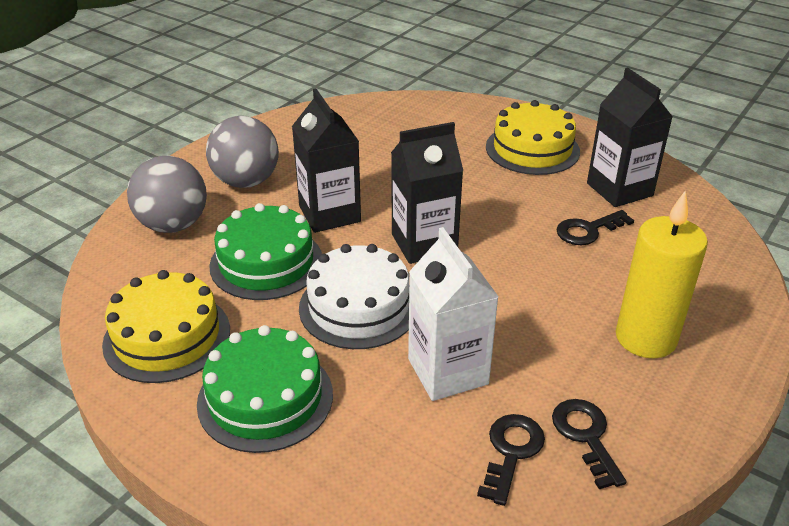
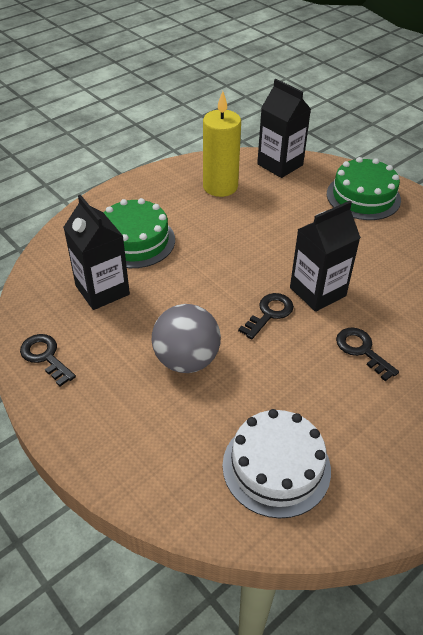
grey ball: 2 -> 1
white carton: 1 -> 0
yellow cake: 2 -> 0

